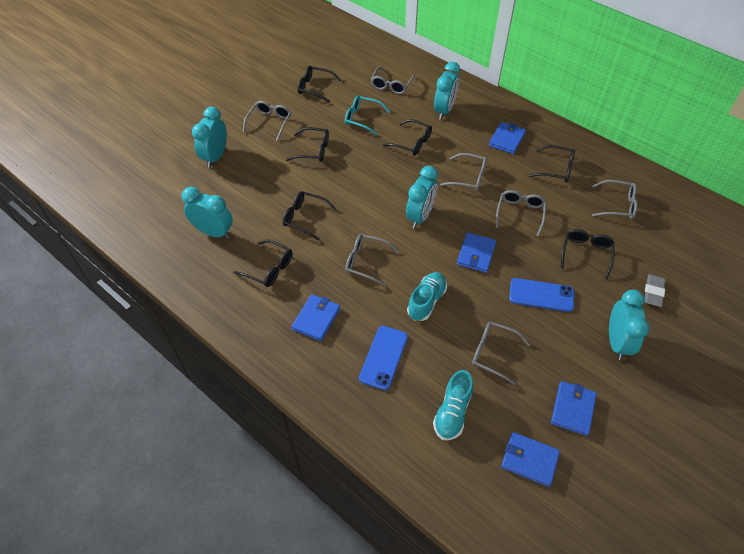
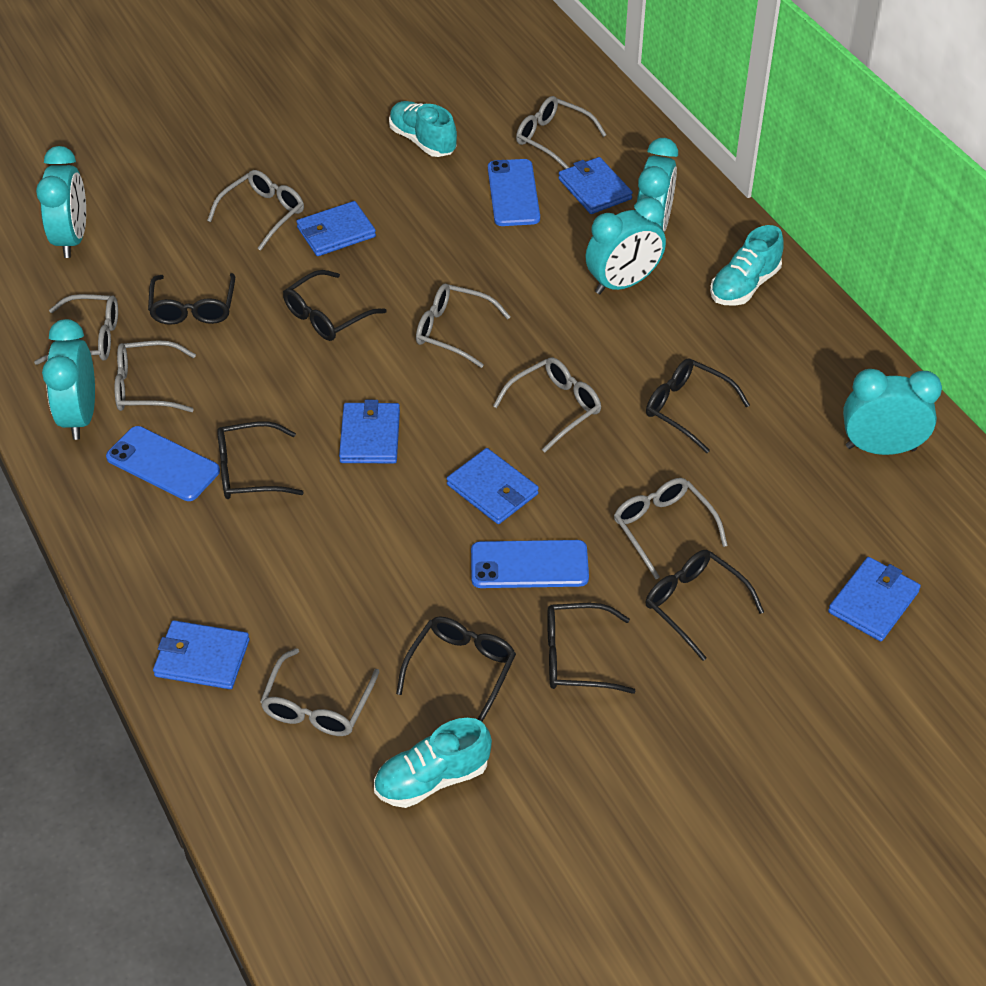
blue phone: 2 -> 3
blue wallet: 5 -> 6
grey eraser: 1 -> 0
grey glasses: 7 -> 8
turquoise glasses: 1 -> 0
turquoise shoe: 2 -> 3

